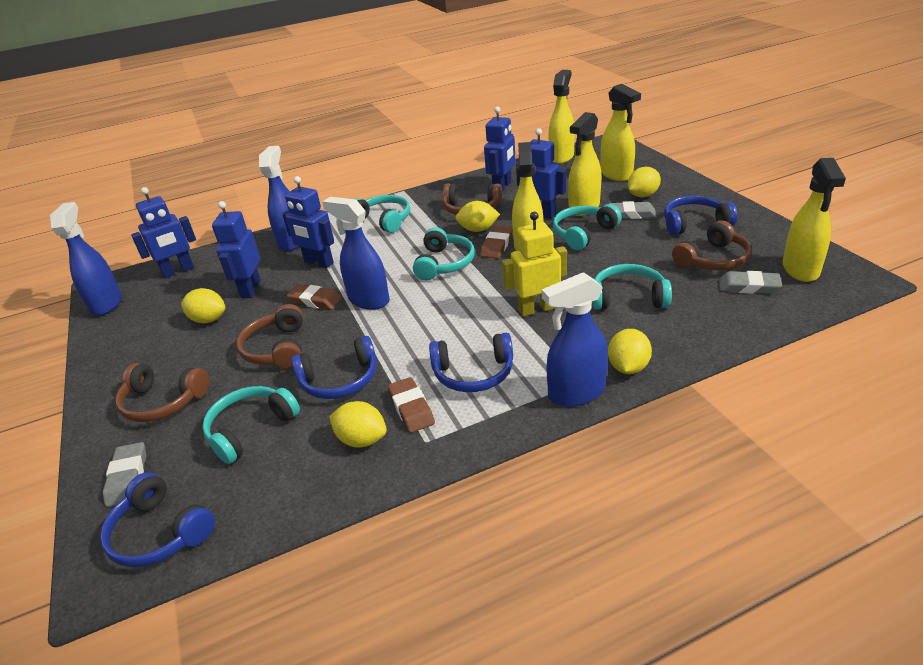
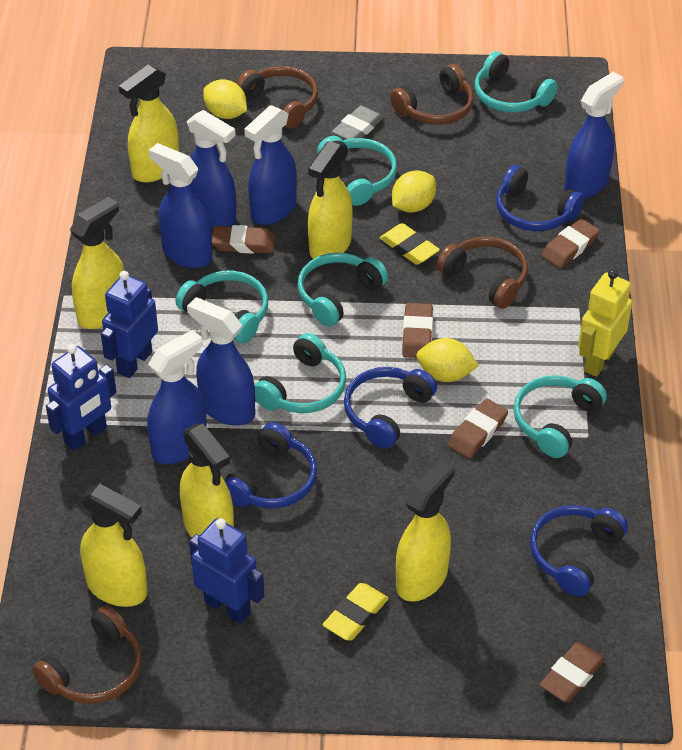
blue robot: 5 -> 3
blue spray bottle: 4 -> 6
brown eraser: 3 -> 5
grey eraser: 3 -> 1
turquoise headphones: 5 -> 6
yellow eraser: 0 -> 2
yellow lemon: 5 -> 3
yellow spray bottle: 5 -> 6

